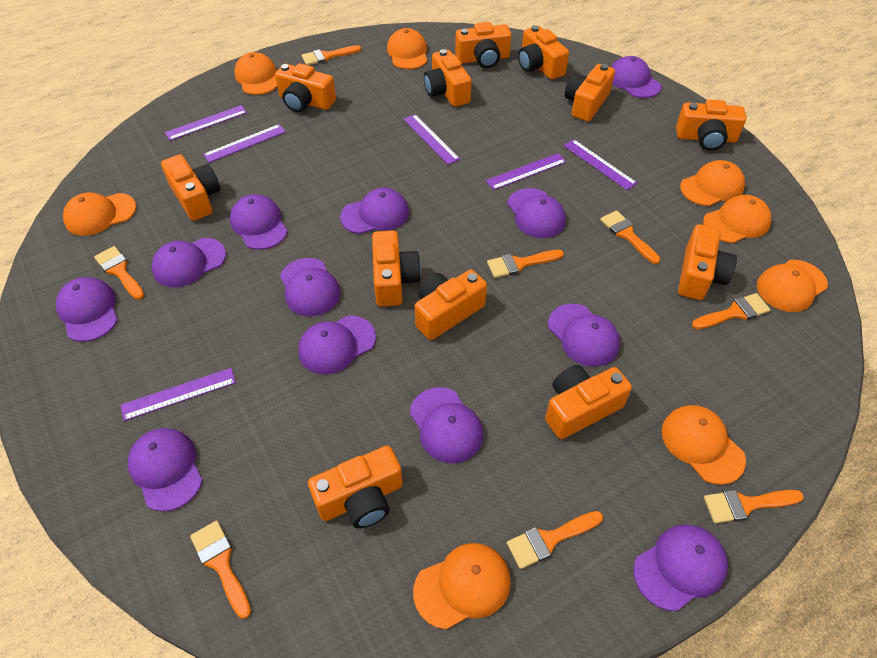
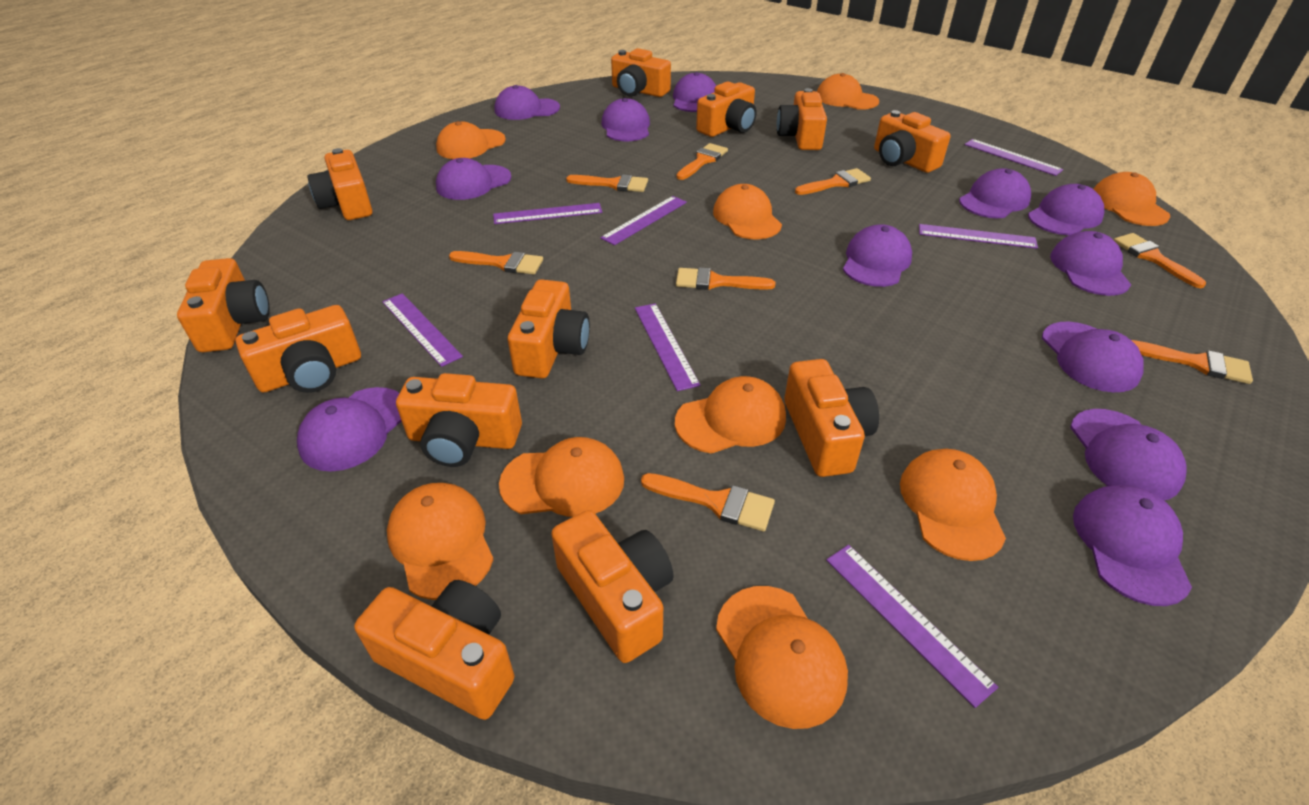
orange cap: 8 -> 9
purple ruler: 6 -> 7

